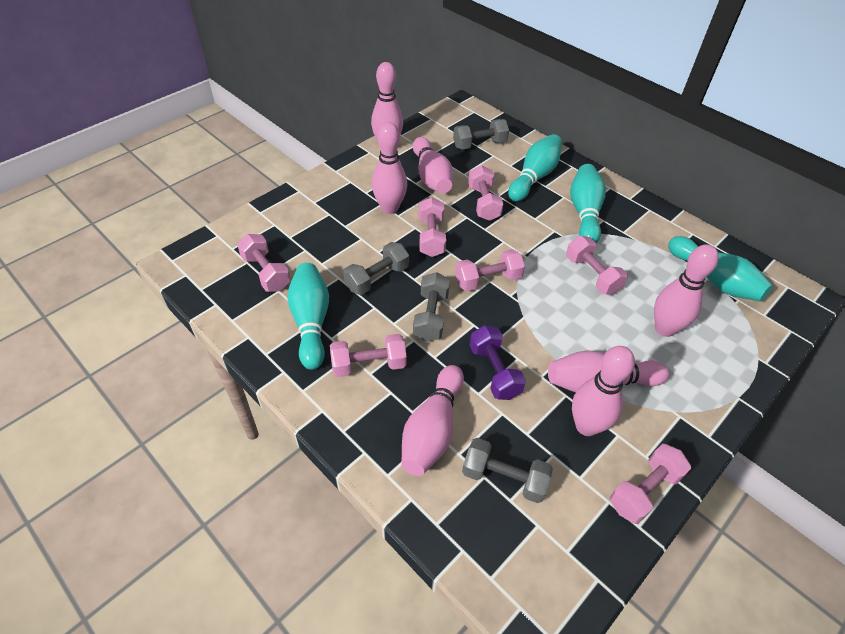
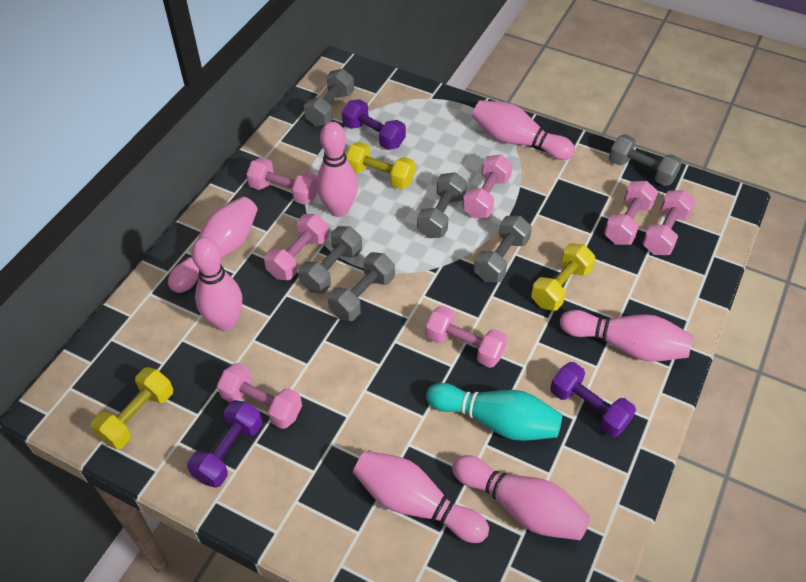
grey dumbbell: 4 -> 6
purple dumbbell: 1 -> 3
turquoise bowling pin: 4 -> 1
yellow dumbbell: 0 -> 3

